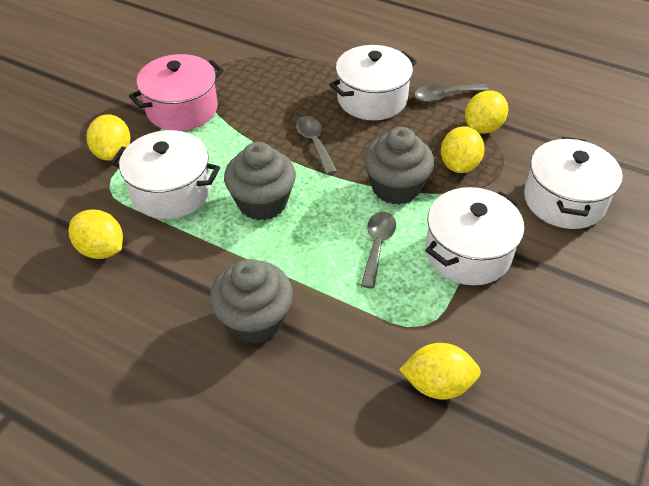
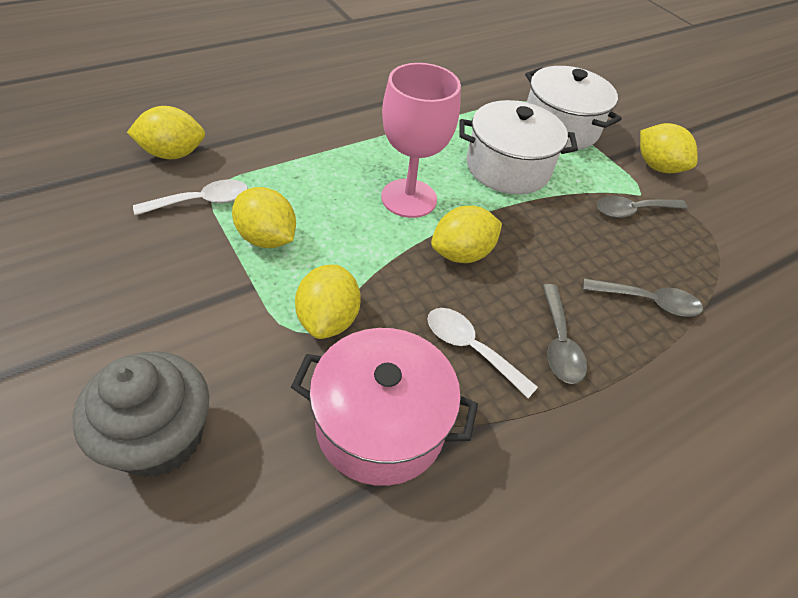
grey cupcake: 3 -> 1
pink goblet: 0 -> 1
white pot: 4 -> 2
white spoon: 0 -> 2

